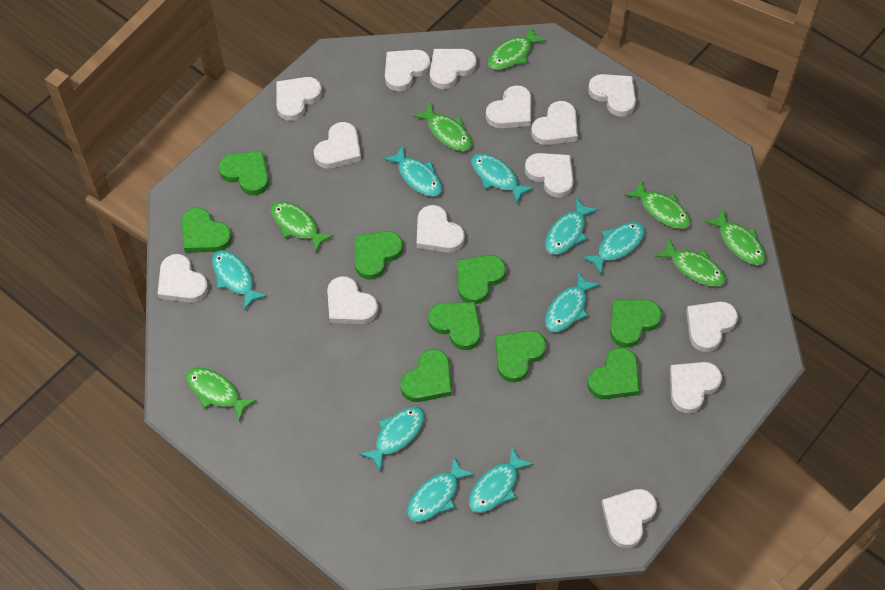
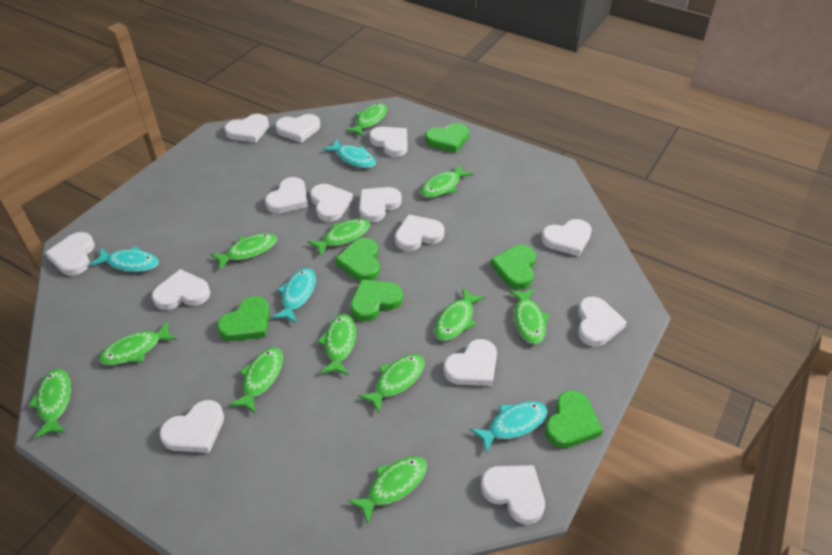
green fish: 7 -> 12
green heart: 9 -> 6
turquoise fish: 9 -> 4

